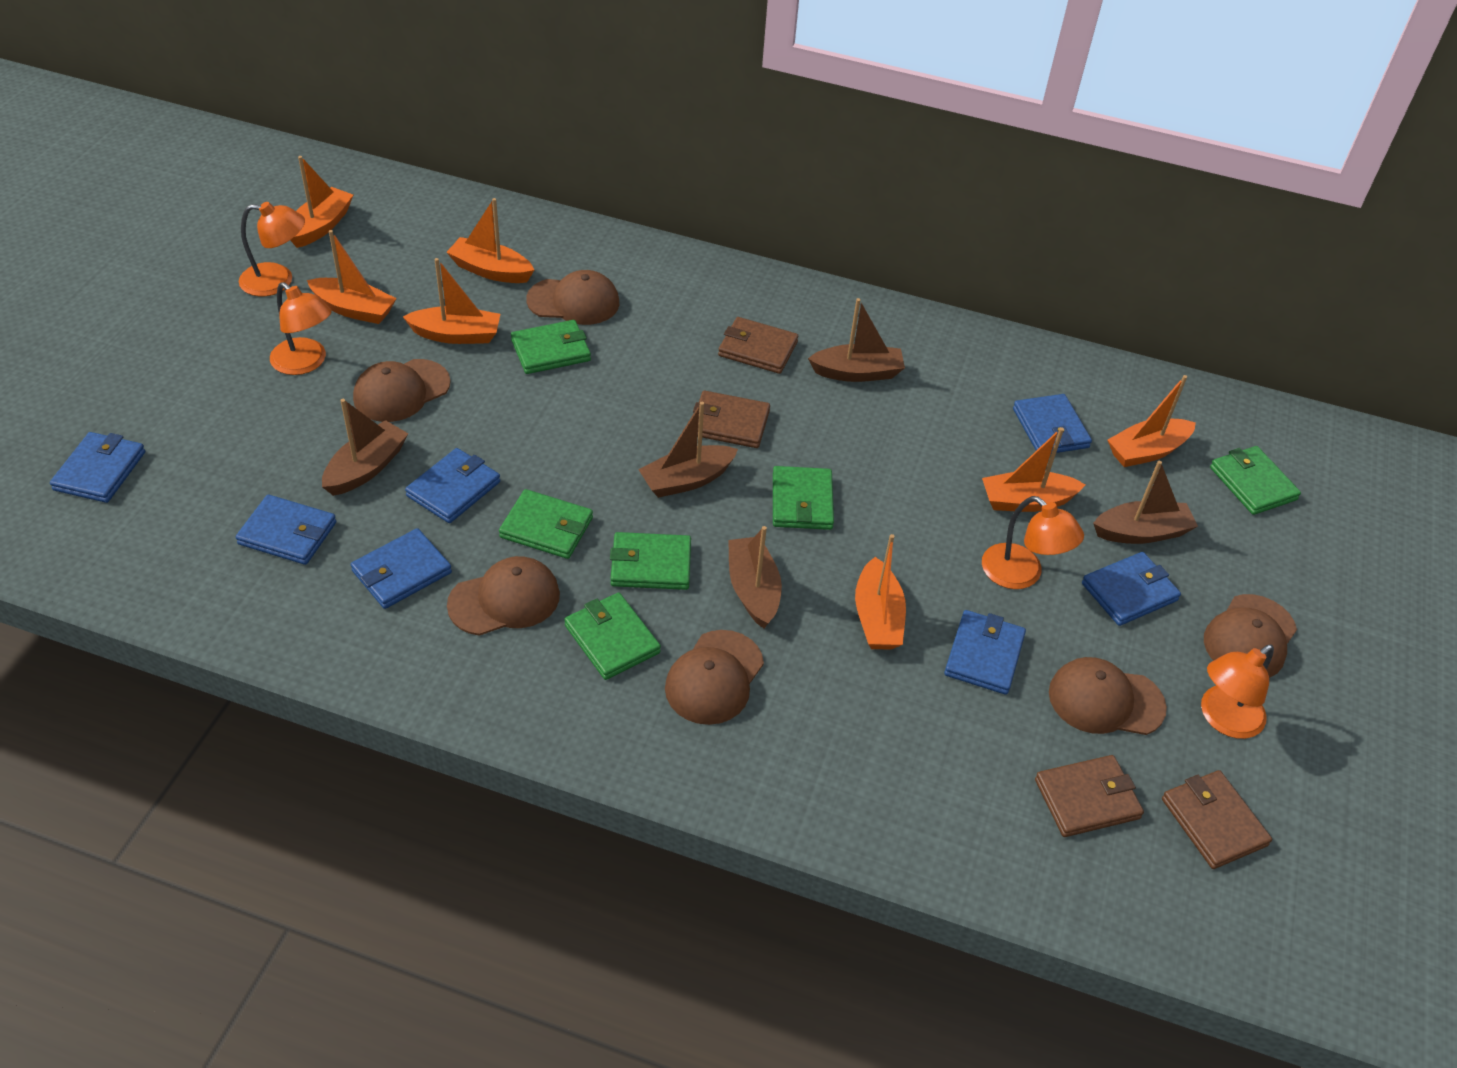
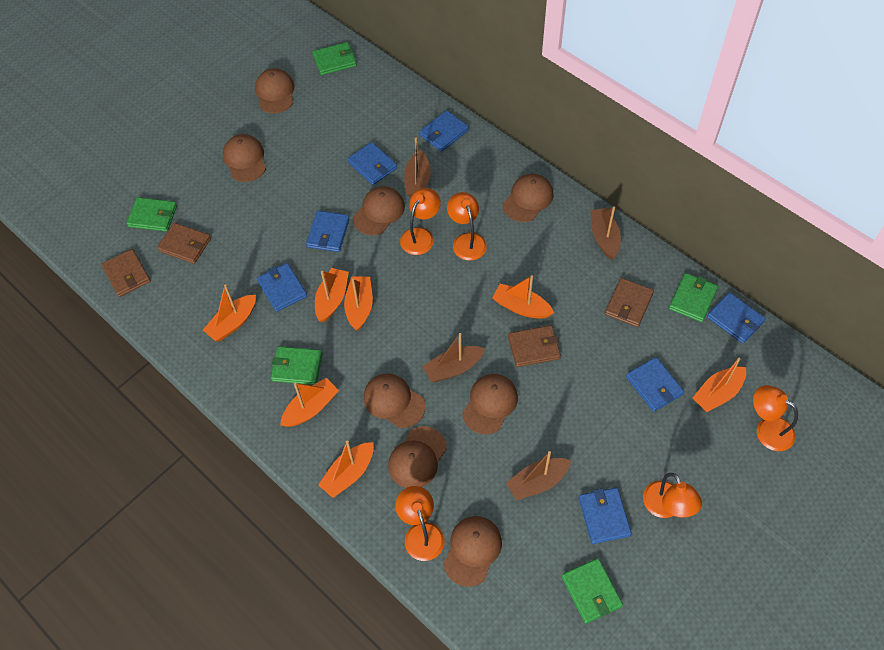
brown boat: 5 -> 4
brown cap: 6 -> 8
green wallet: 6 -> 5
orange lamp: 4 -> 5

